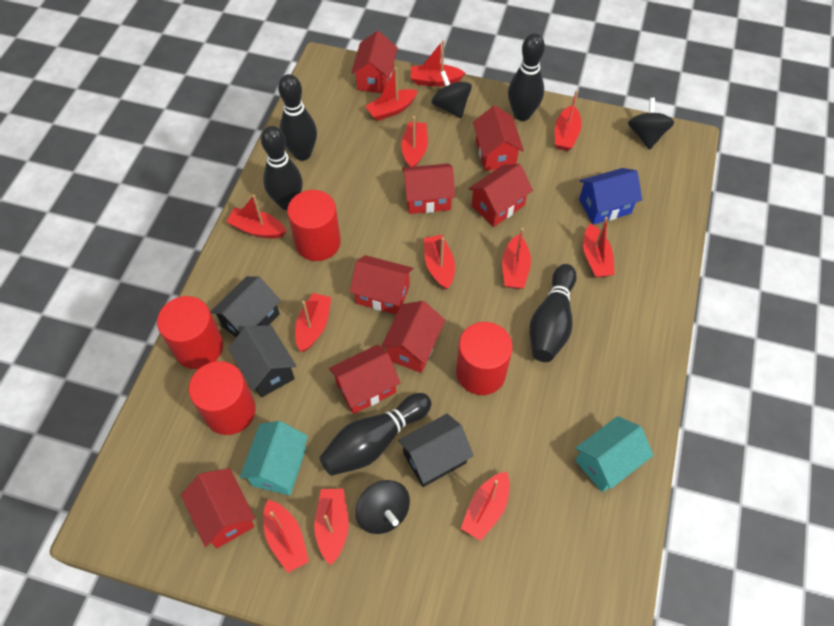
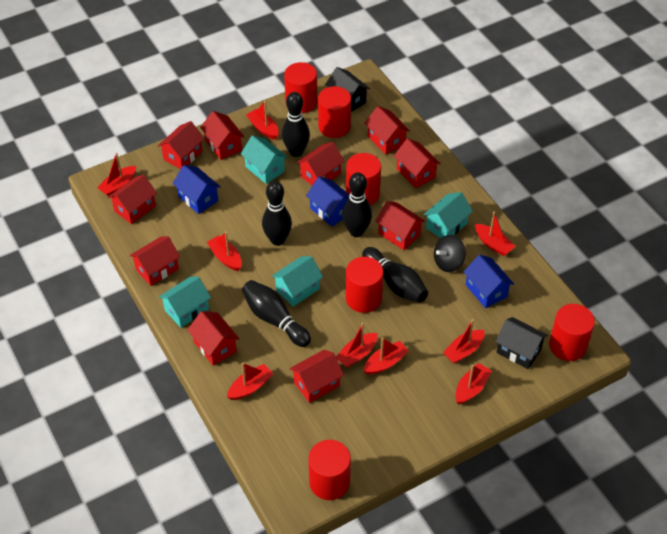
black house: 3 -> 2
black spinning top: 3 -> 1
blue house: 1 -> 3
red boat: 12 -> 9
red cylinder: 4 -> 6
red house: 8 -> 10
turquoise house: 2 -> 4

